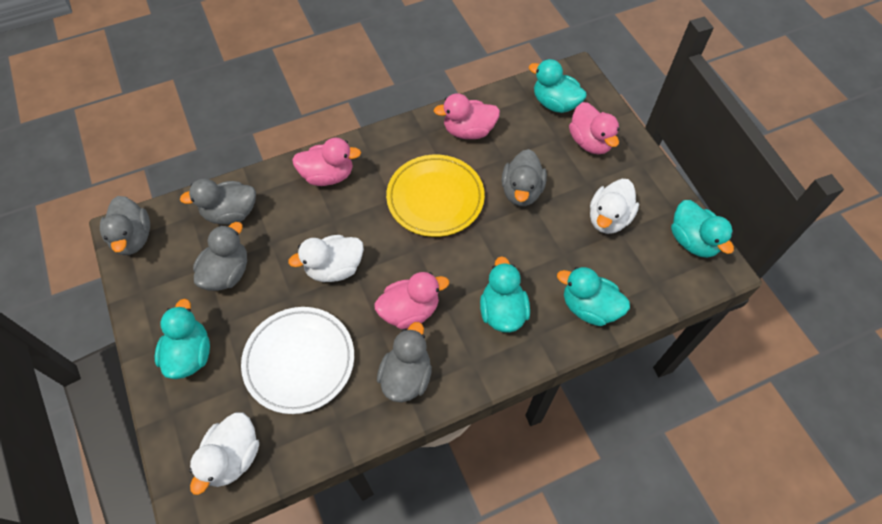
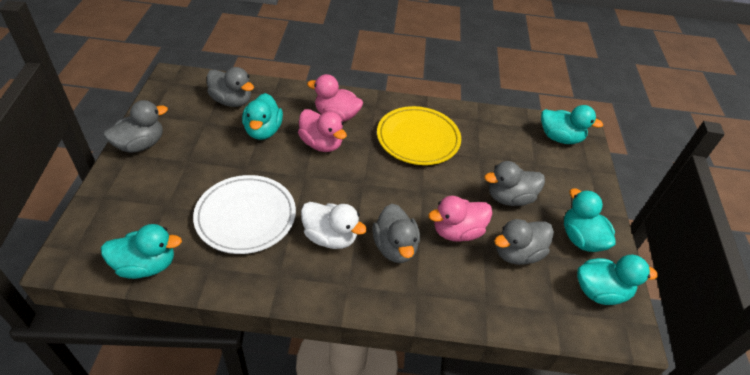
pink duck: 4 -> 3
white duck: 3 -> 1

